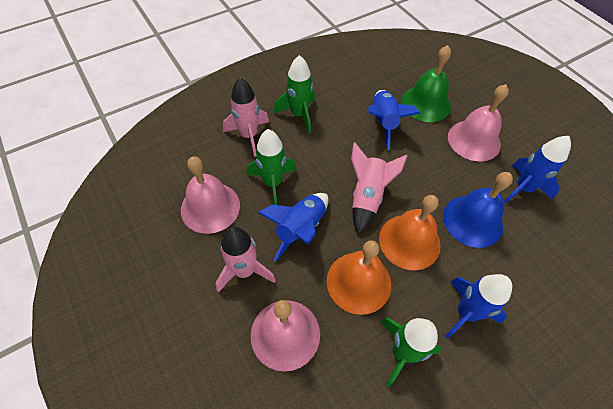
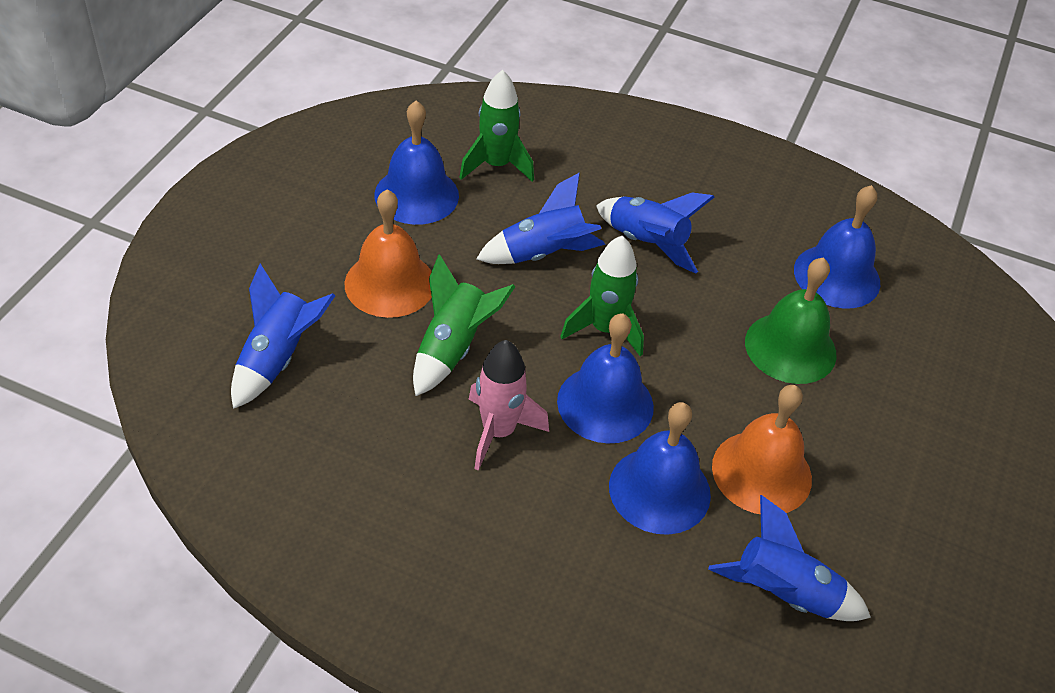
blue bell: 1 -> 4
pink bell: 3 -> 0
pink rocket: 3 -> 1

